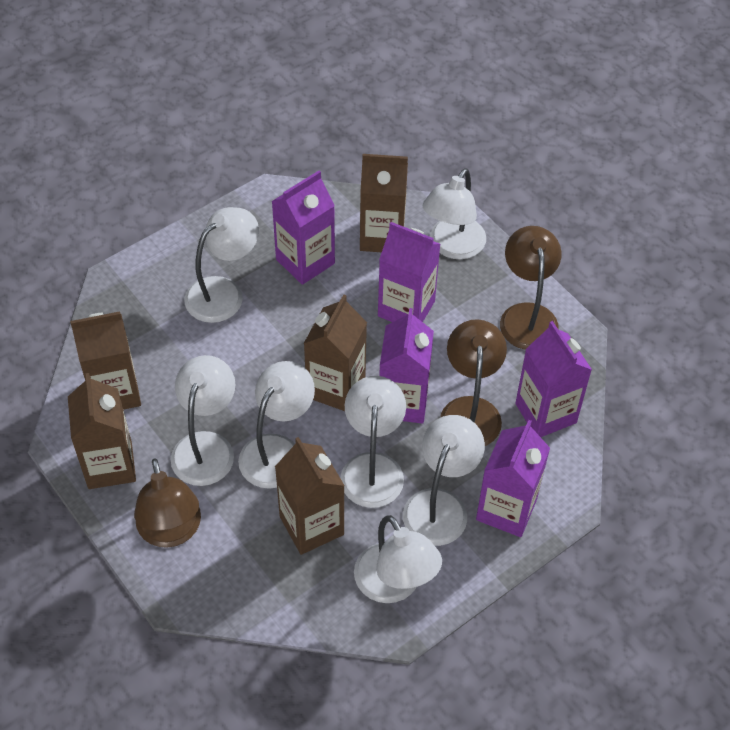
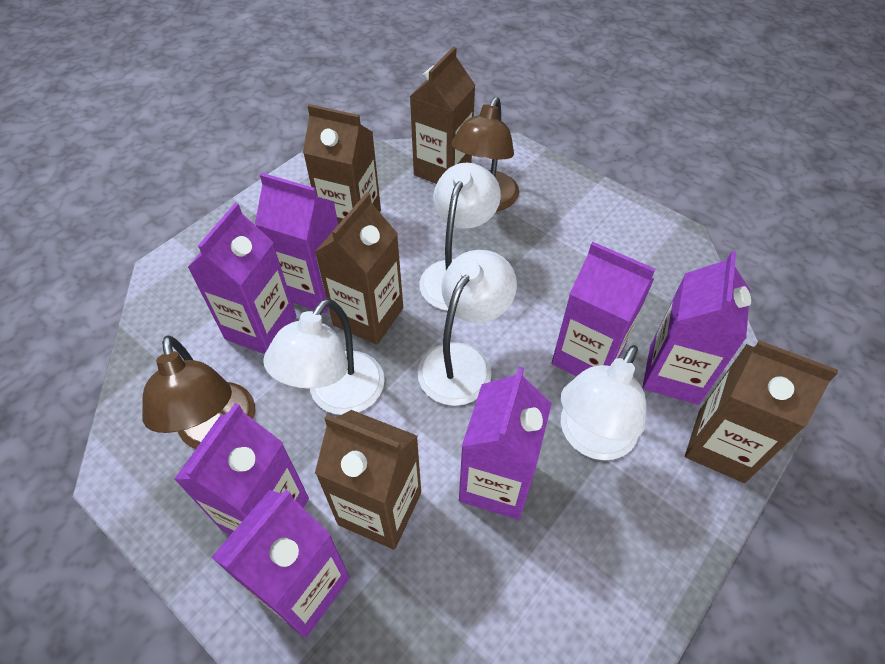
brown lamp: 3 -> 2
purple carton: 5 -> 7
white lamp: 7 -> 4

